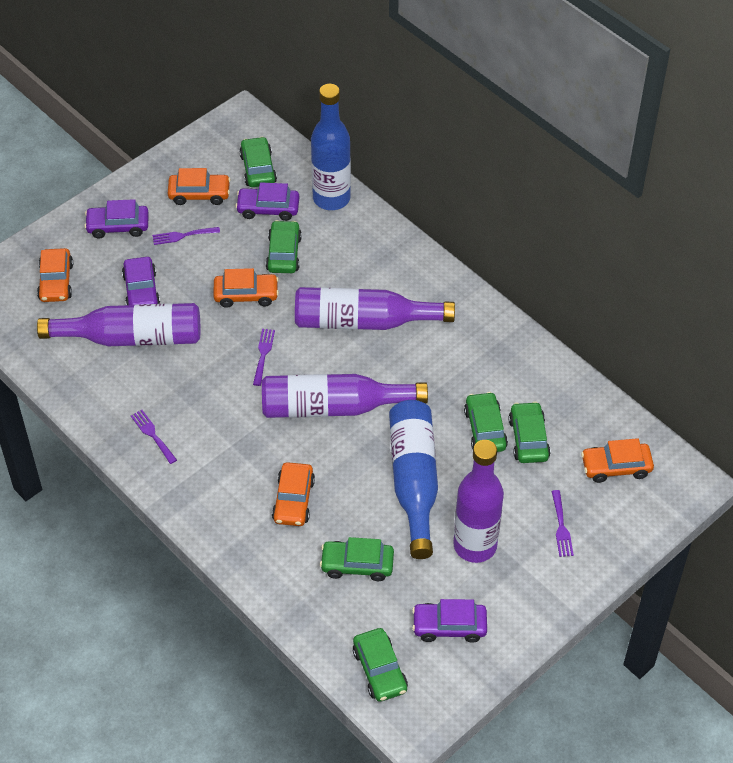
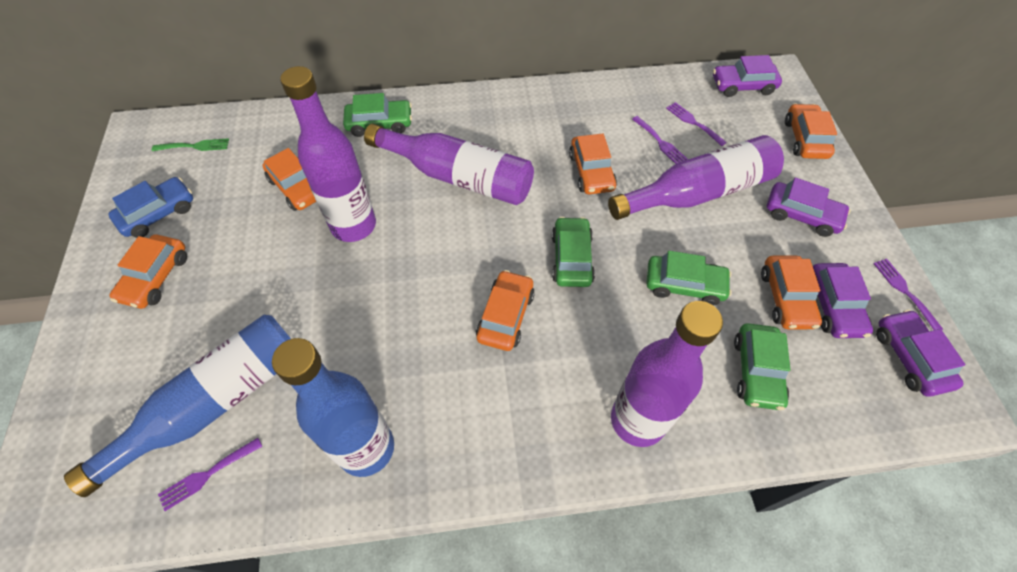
blue car: 0 -> 1
green car: 6 -> 4
green fork: 0 -> 1
orange car: 5 -> 6

